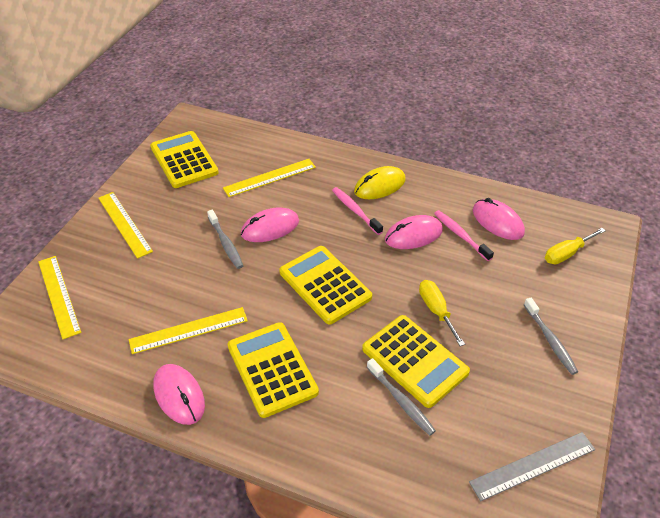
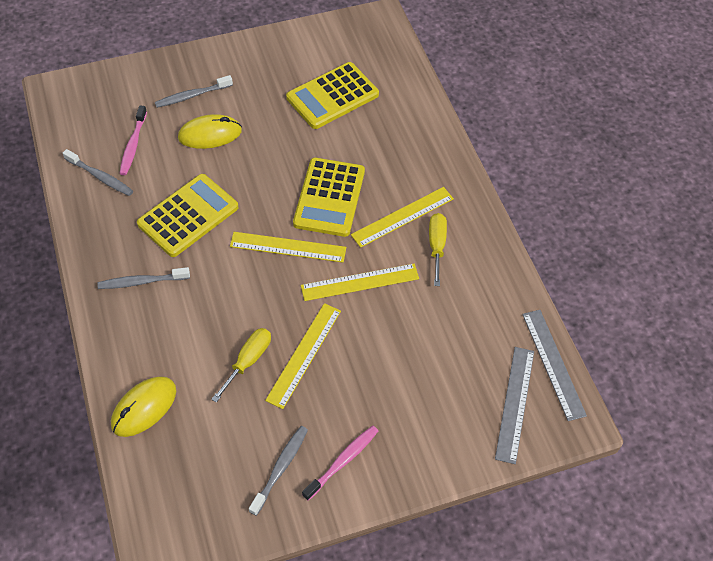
grey ruler: 1 -> 2
grey toothbrush: 3 -> 4
pink mouse: 4 -> 0
yellow calculator: 4 -> 3
yellow mouse: 1 -> 2

